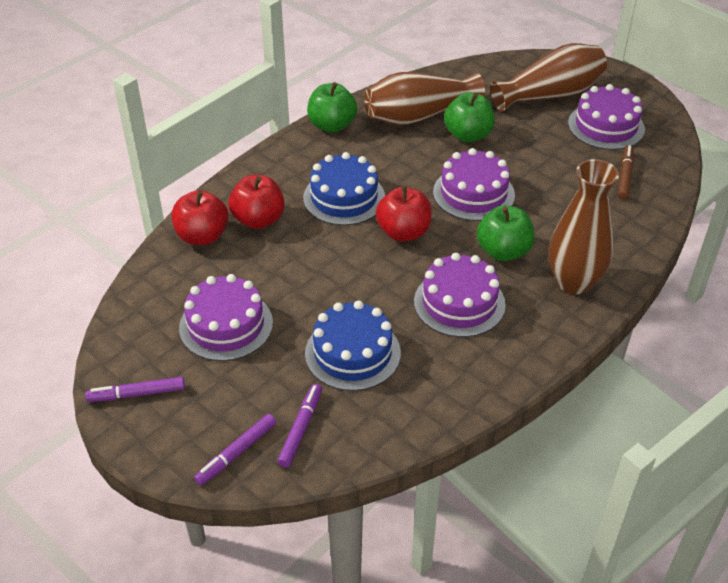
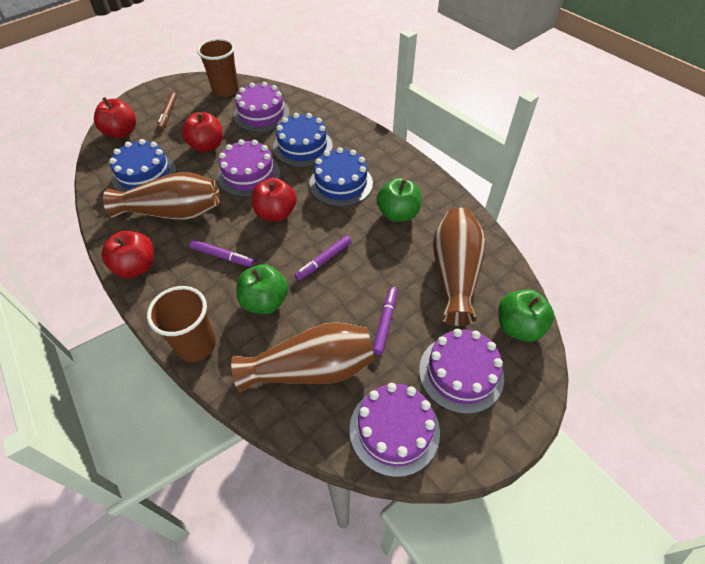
blue cake: 2 -> 3
brown cup: 0 -> 2
red apple: 3 -> 4

